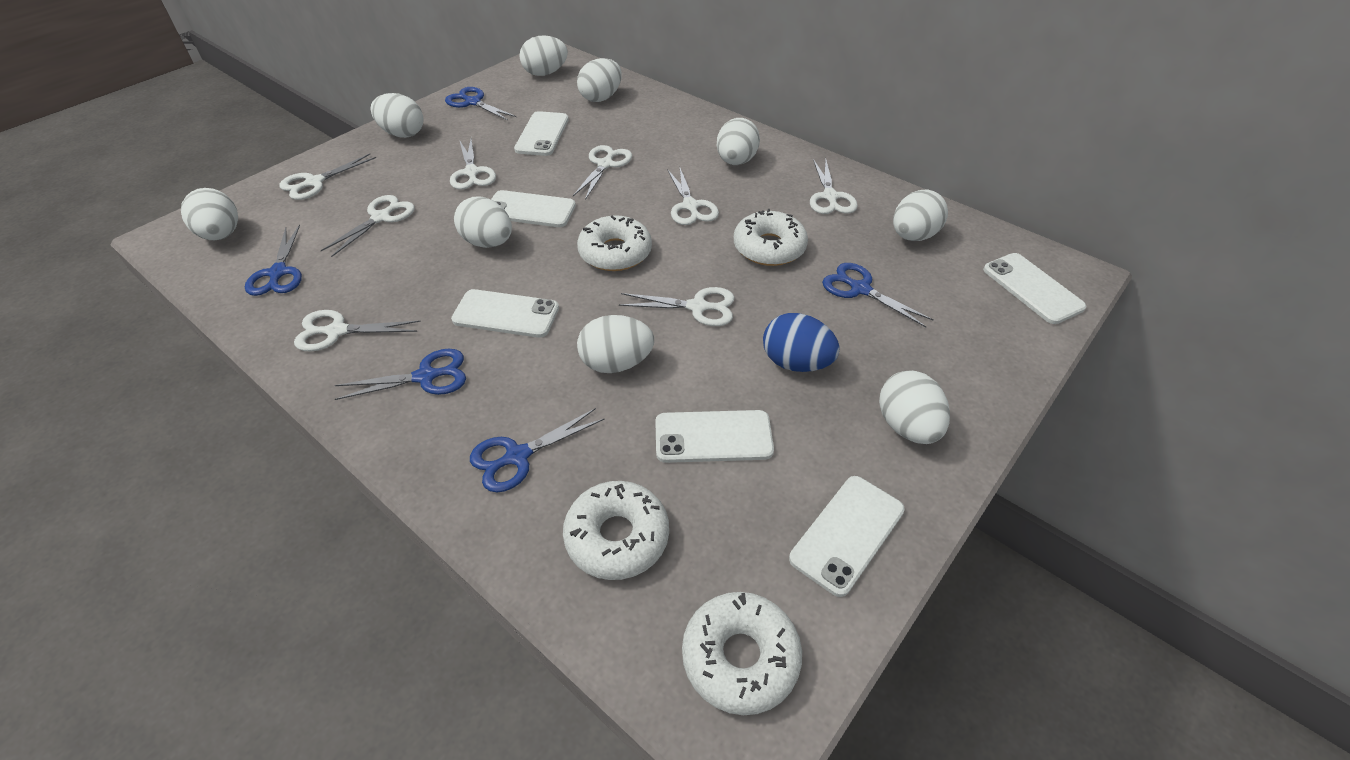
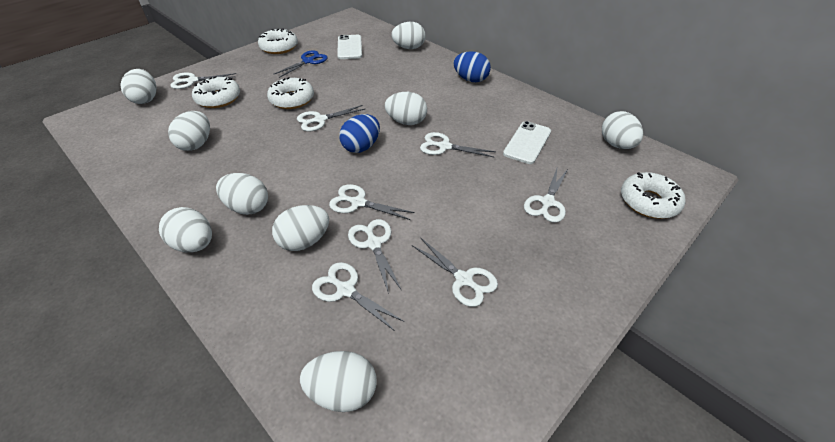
blue egg: 1 -> 2
blue scissors: 5 -> 1
white phone: 6 -> 2

